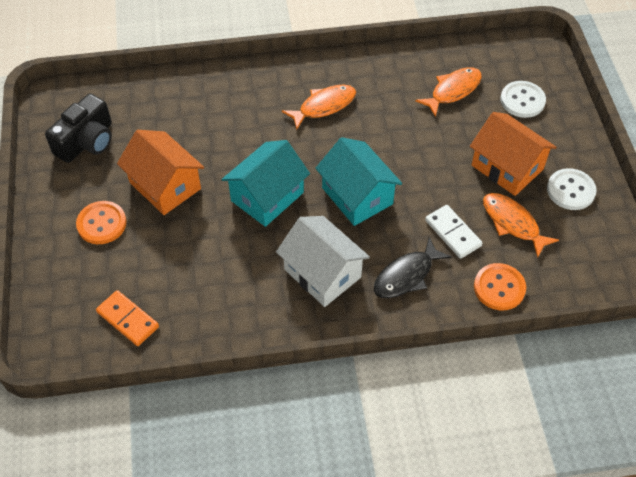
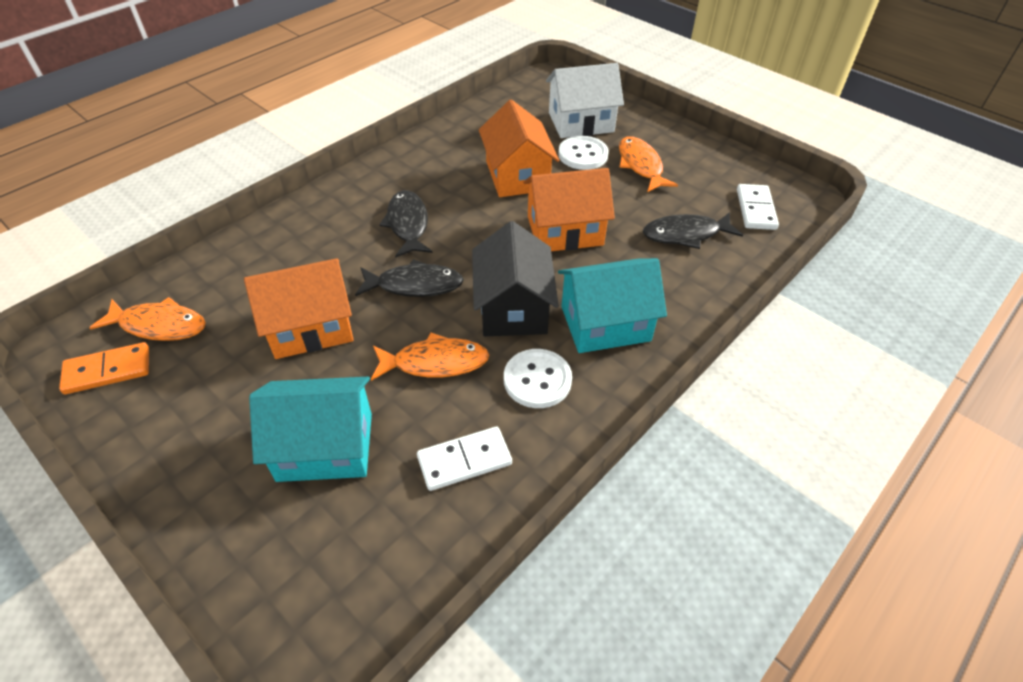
black camera: 1 -> 0
black fish: 1 -> 3
black house: 0 -> 1
orange button: 2 -> 0
orange house: 2 -> 3
white domino: 1 -> 2

